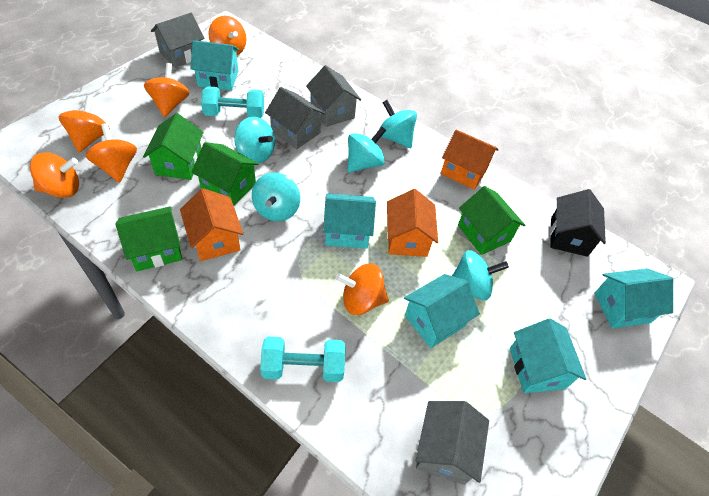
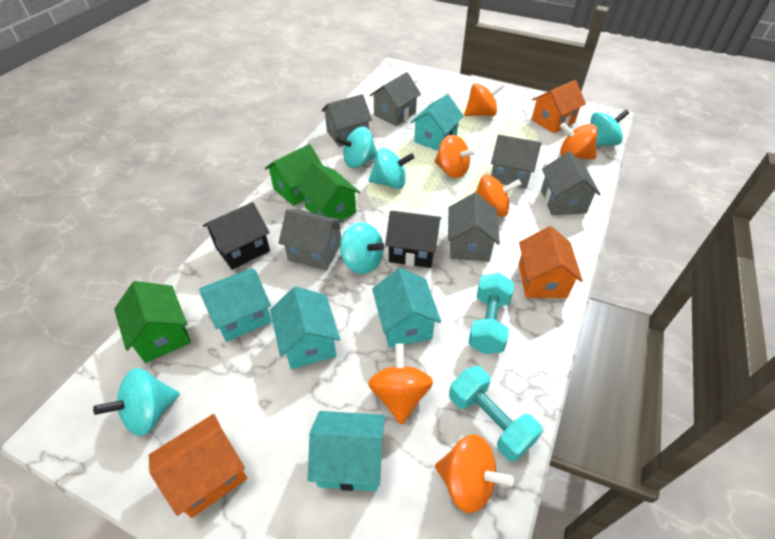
black house: 1 -> 2
green house: 4 -> 3
grey house: 4 -> 6

